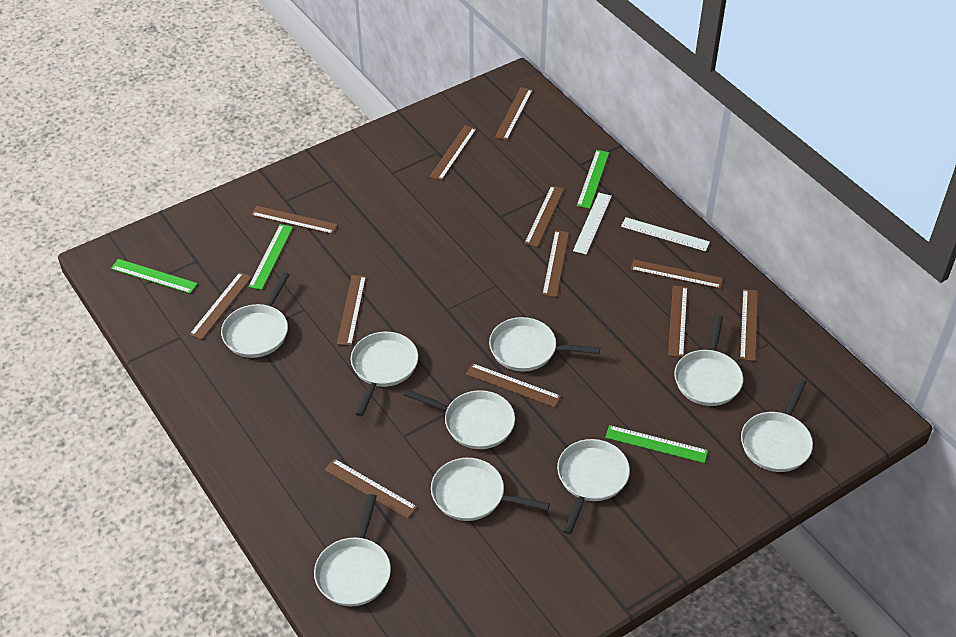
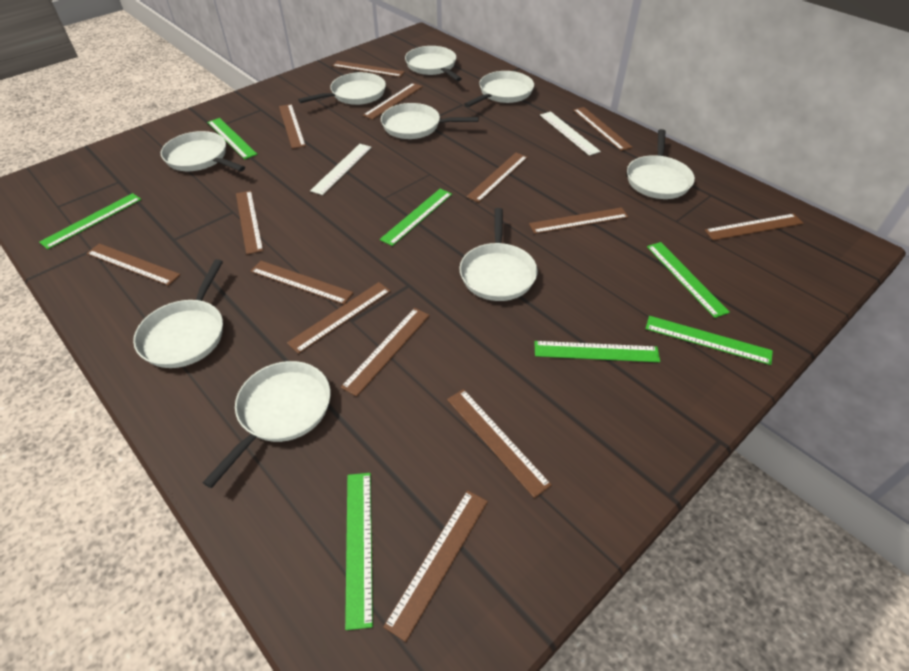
brown ruler: 12 -> 14
green ruler: 4 -> 7

